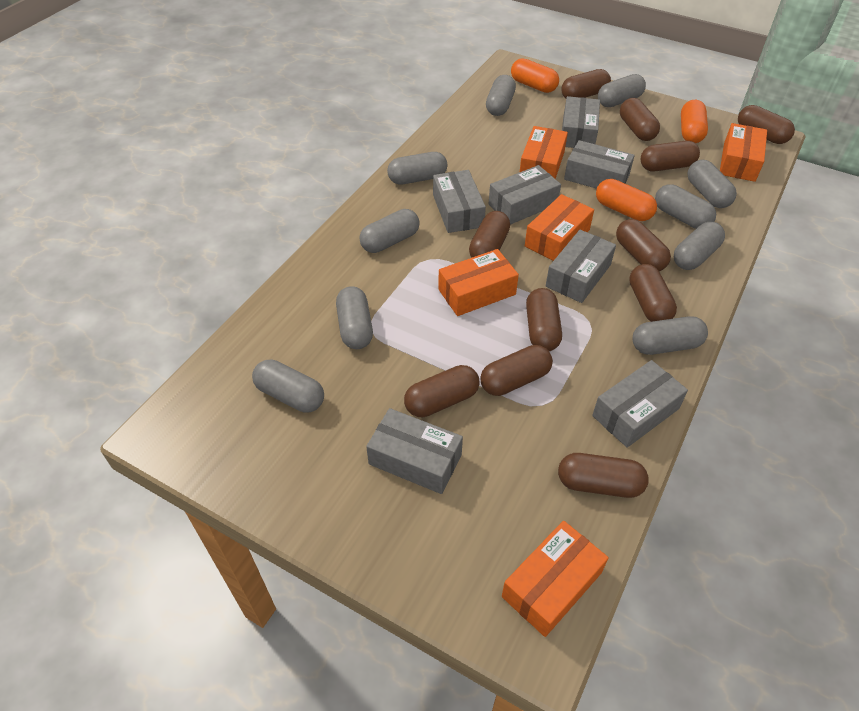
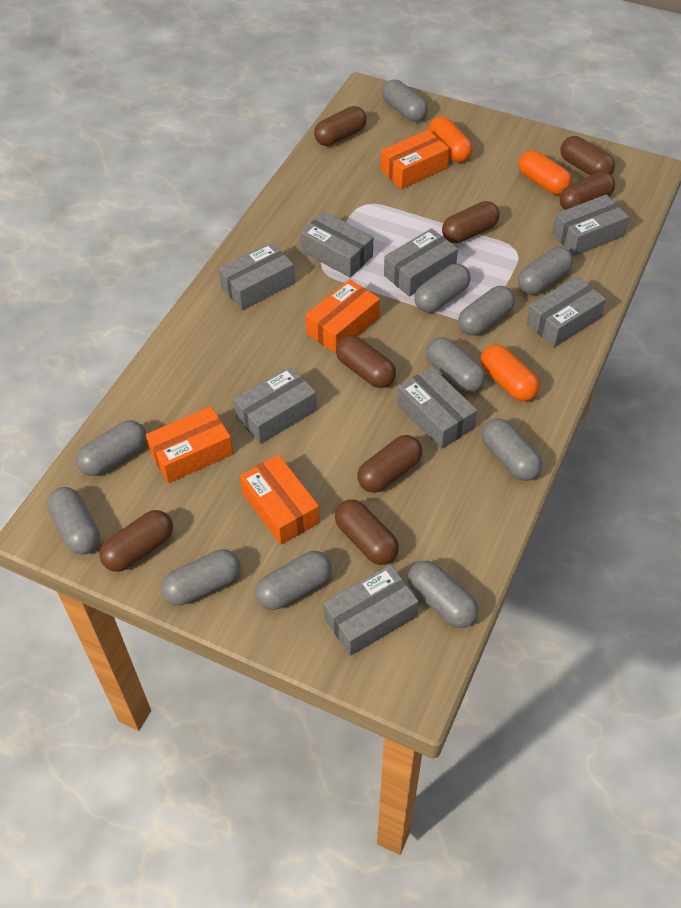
brown capsule: 11 -> 8
grey box: 7 -> 8
grey capsule: 10 -> 11
orange box: 5 -> 4

